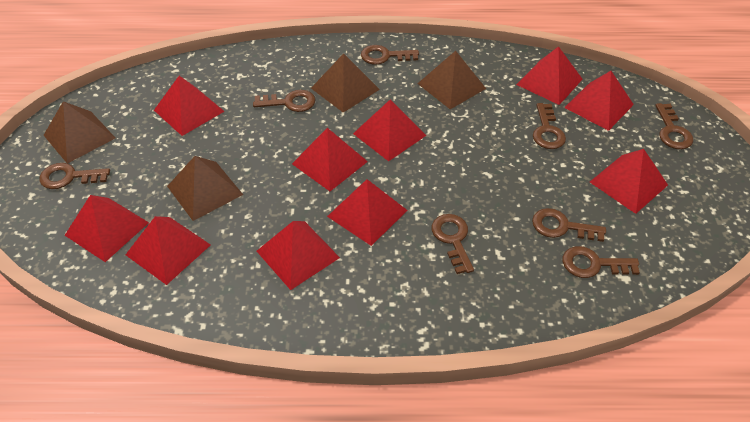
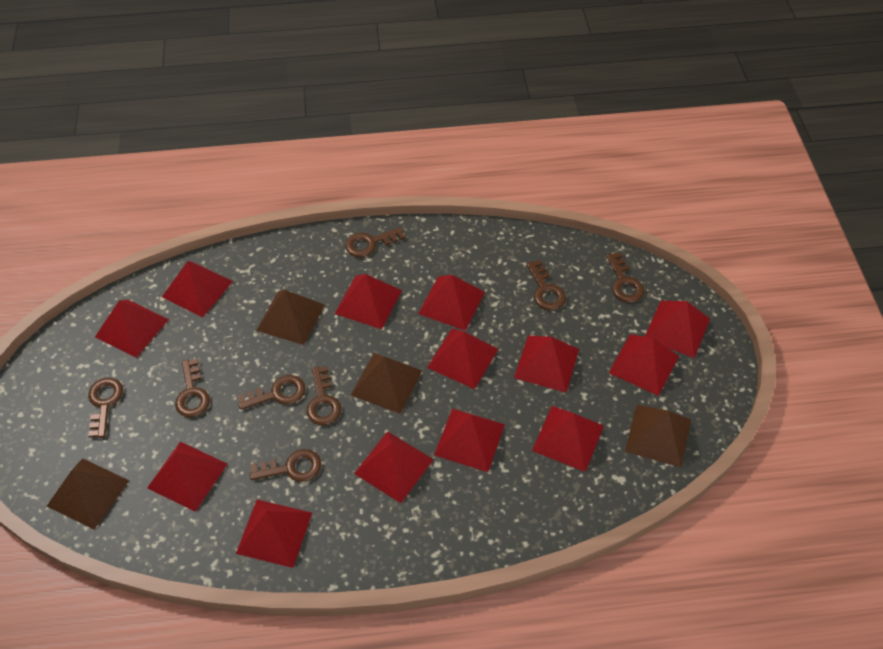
red pyramid: 10 -> 13

